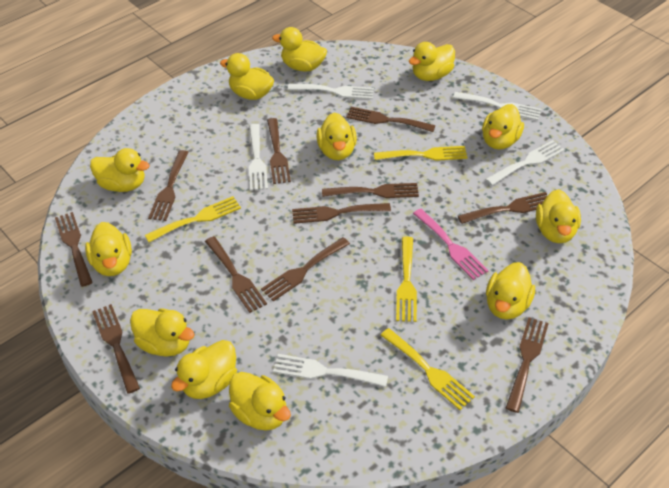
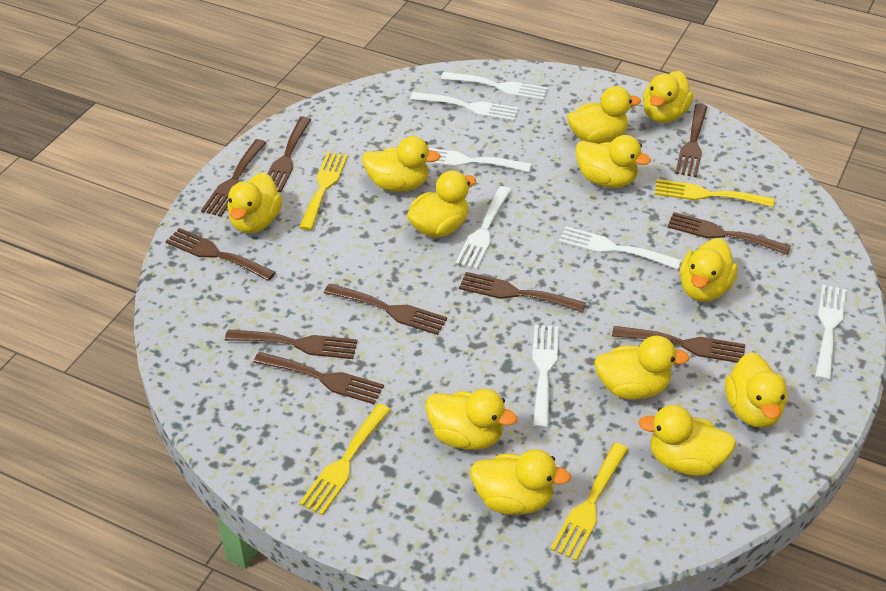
brown fork: 11 -> 10
pink fork: 1 -> 0
white fork: 5 -> 7

